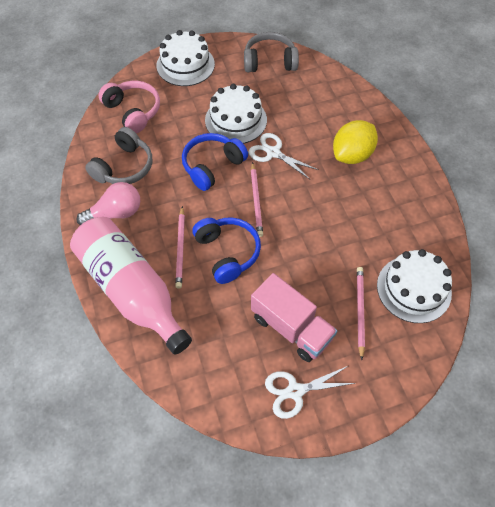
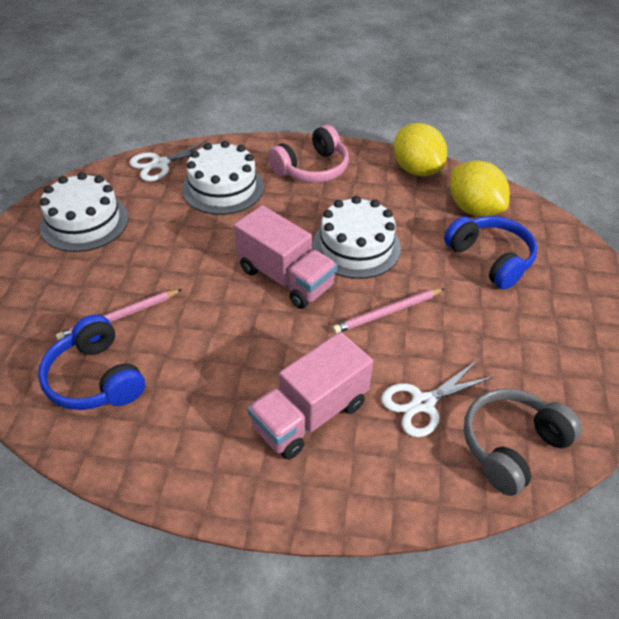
grey headphones: 2 -> 1
pink bottle: 1 -> 0
pink light bulb: 1 -> 0
pink pencil: 3 -> 2
pink truck: 1 -> 2
yellow lemon: 1 -> 2

